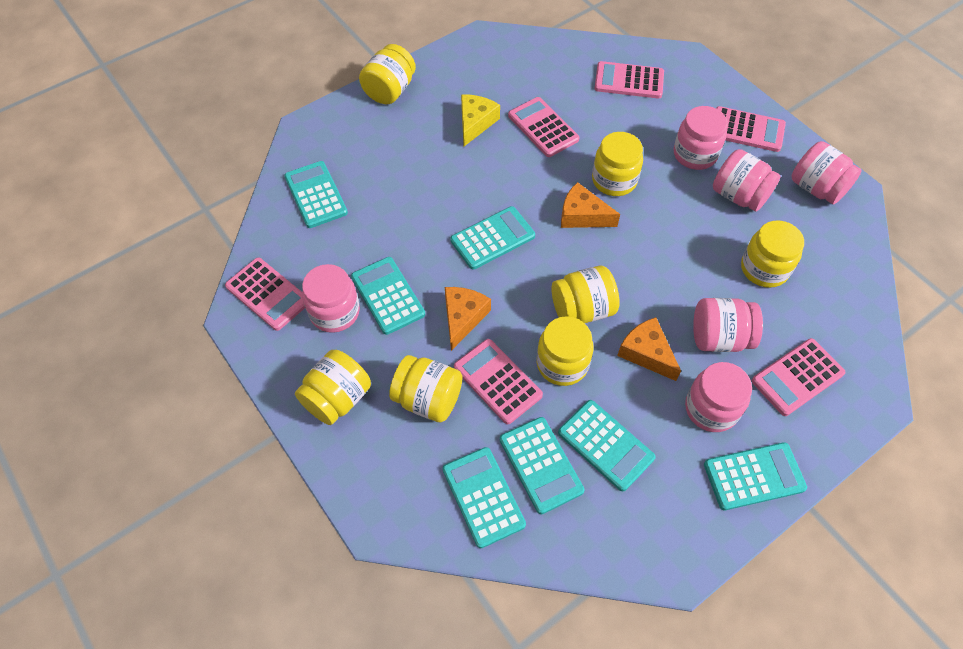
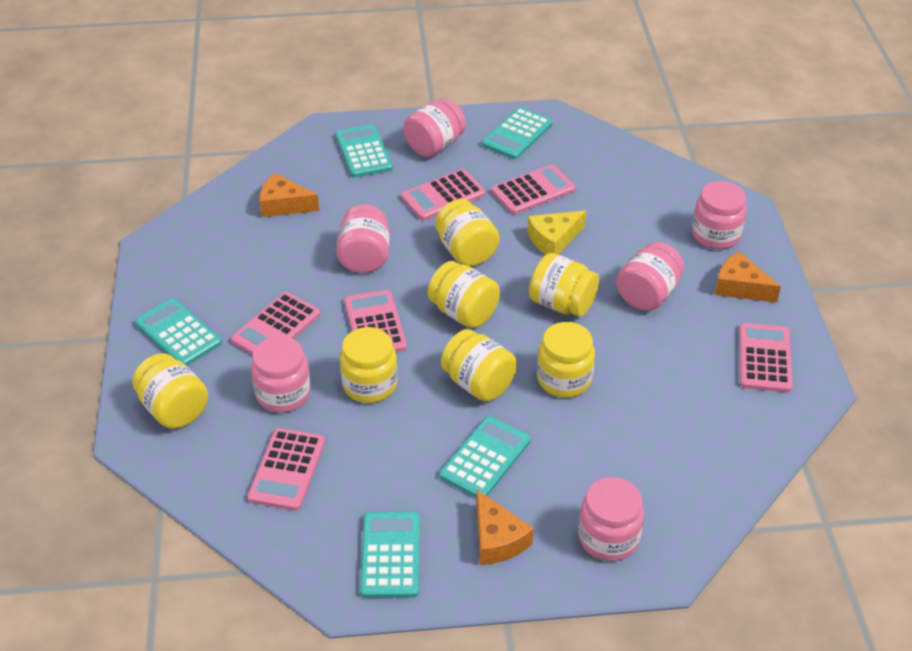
turquoise calculator: 7 -> 5

